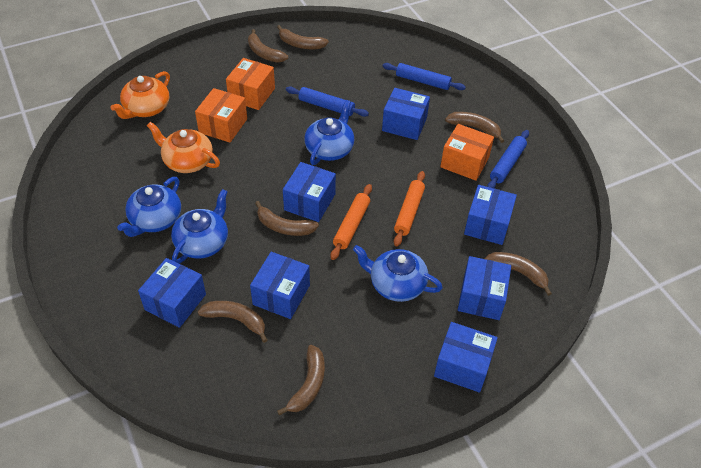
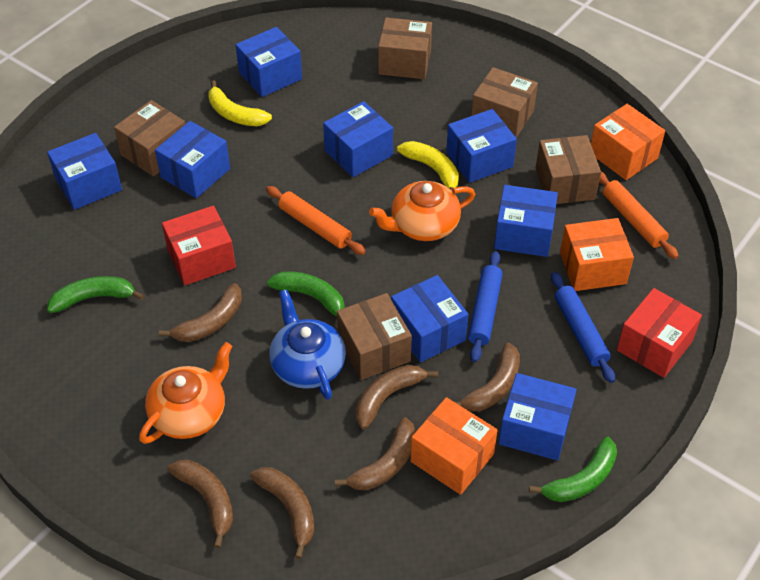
blue box: 7 -> 8
blue rolling pin: 3 -> 2
blue teapot: 4 -> 1
brown banana: 7 -> 6
brown box: 0 -> 5
green banana: 0 -> 3
red box: 0 -> 2
yellow banana: 0 -> 2

